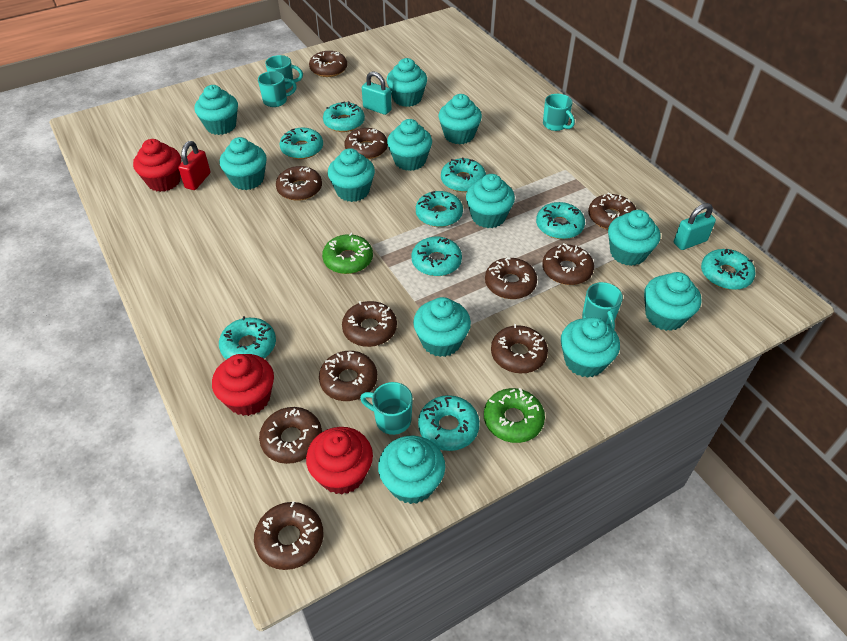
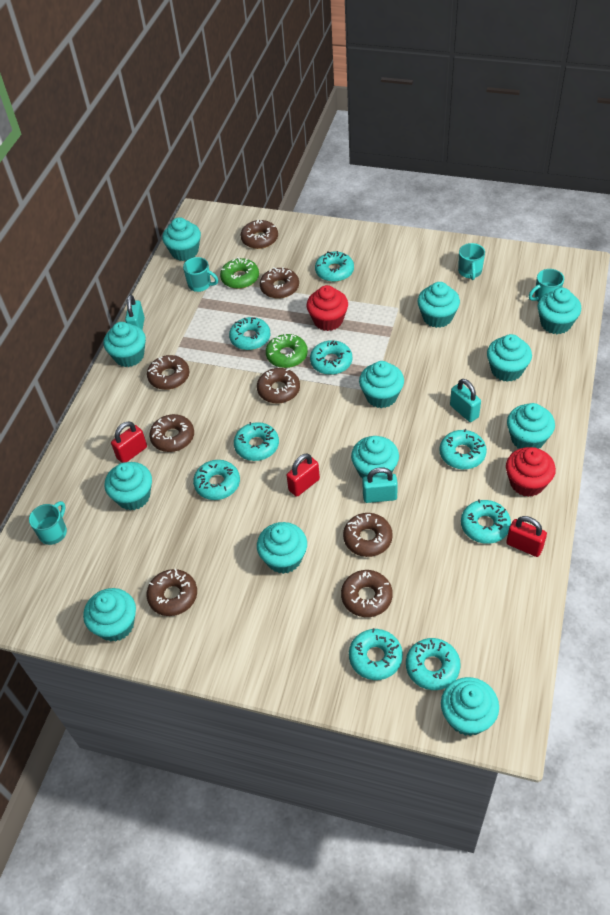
brown donut: 11 -> 8
red cupcake: 3 -> 2
red padlock: 1 -> 3
turquoise mug: 5 -> 4
turquoise padlock: 2 -> 3

